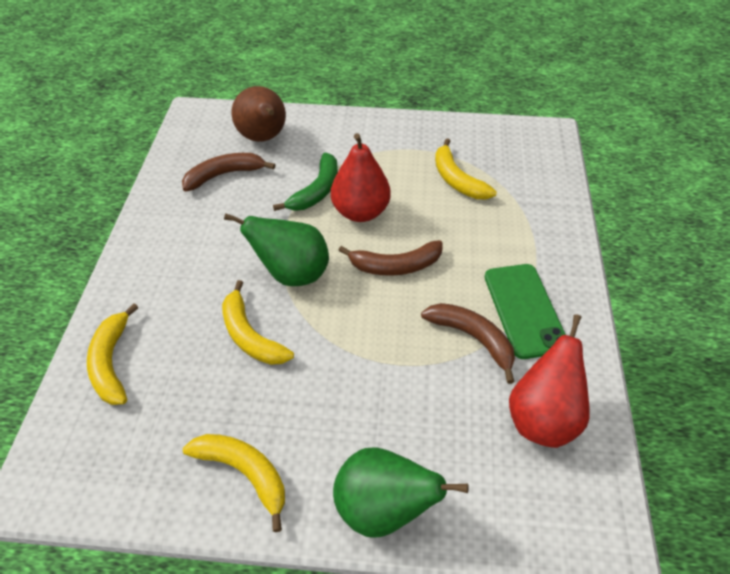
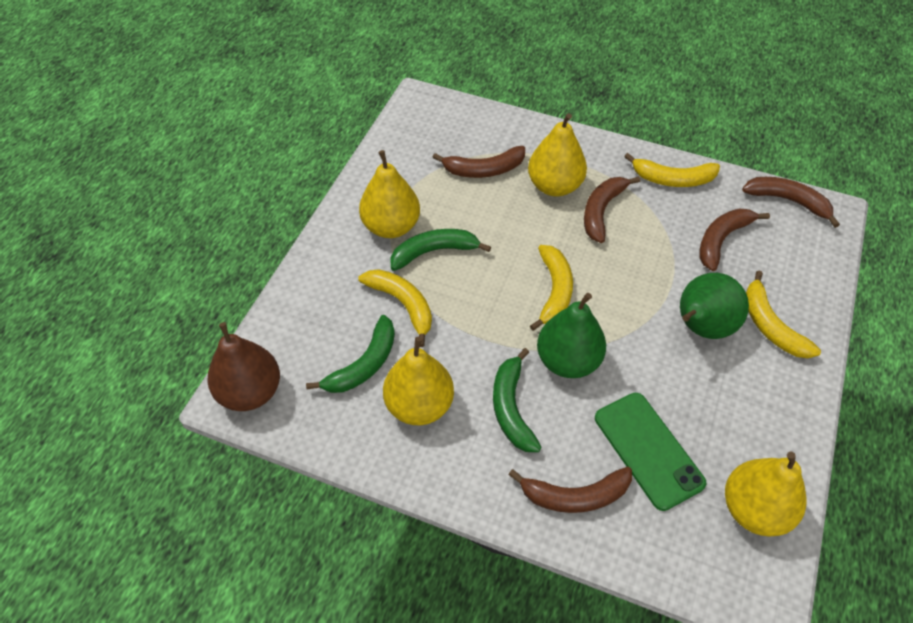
brown banana: 3 -> 5
green banana: 1 -> 3
red pear: 2 -> 0
yellow pear: 0 -> 4

